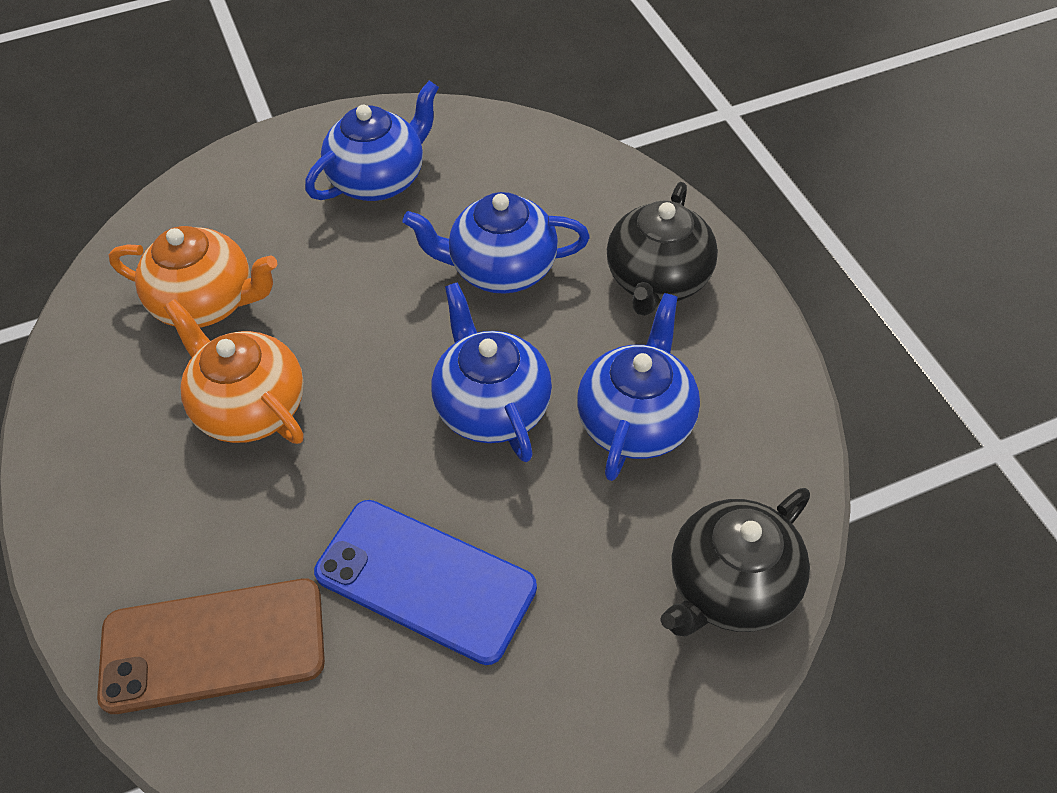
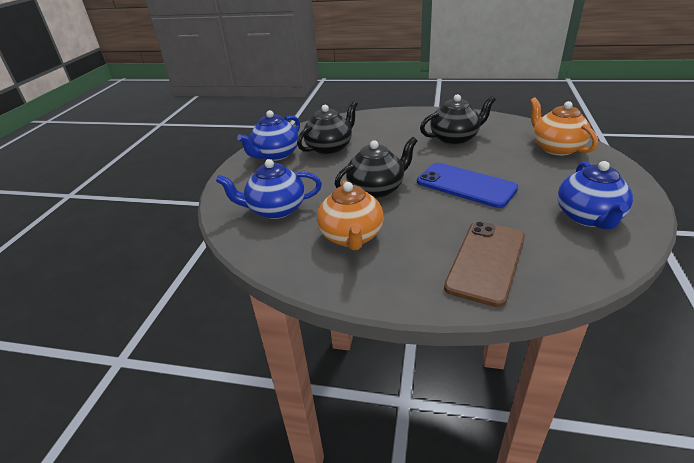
black teapot: 2 -> 3
blue teapot: 4 -> 3

